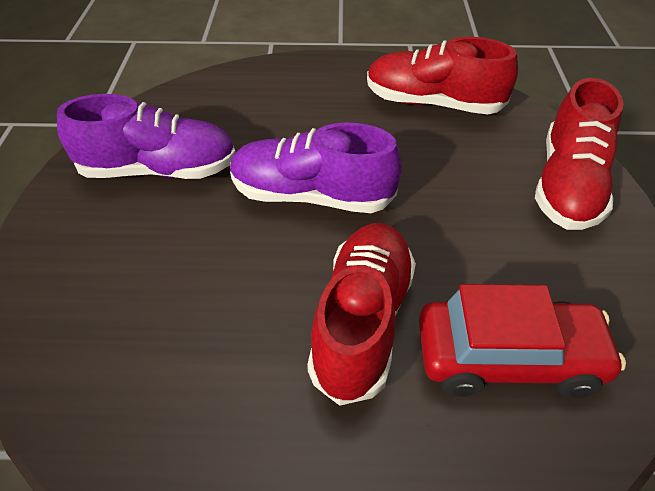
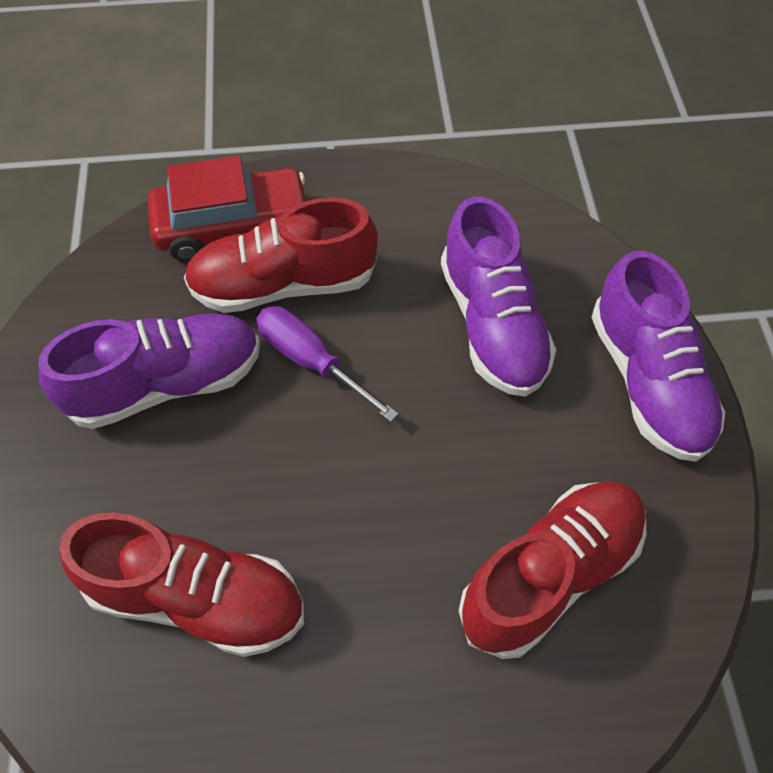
purple screwdriver: 0 -> 1
purple shoe: 2 -> 3

